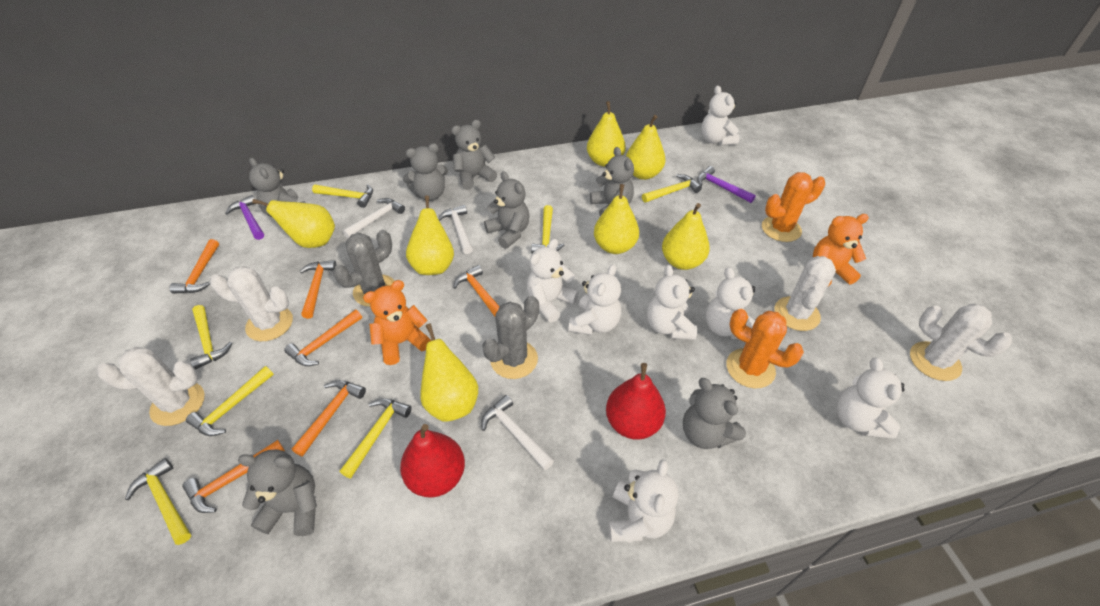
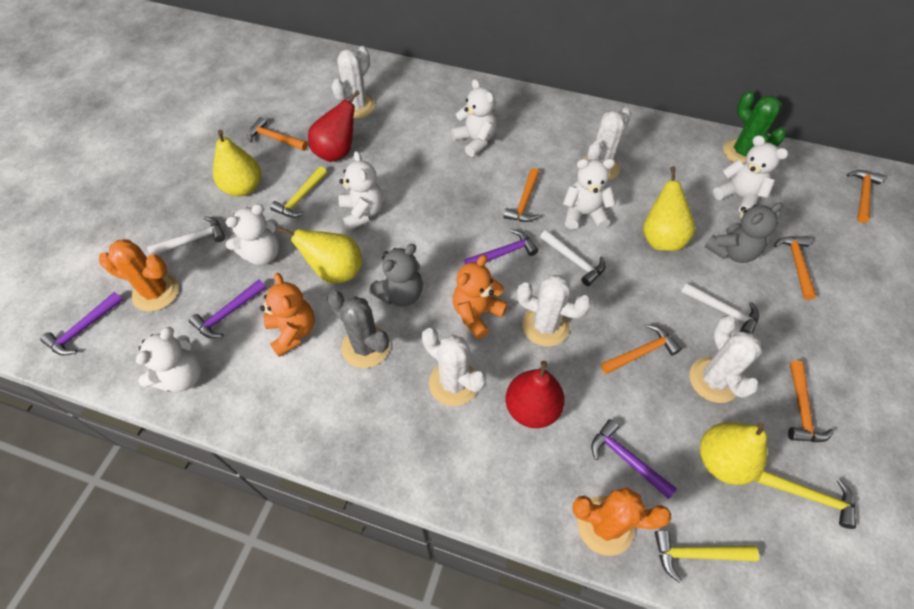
green cactus: 0 -> 1
grey cactus: 2 -> 1
grey teddy bear: 7 -> 2
purple hammer: 2 -> 4
white cactus: 4 -> 5
white teddy bear: 7 -> 6
yellow hammer: 7 -> 3
yellow pear: 7 -> 4

